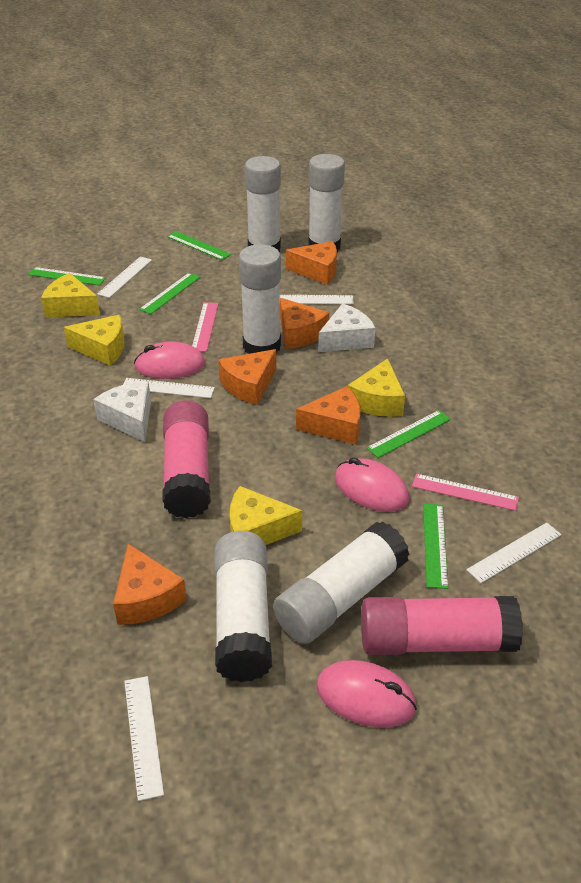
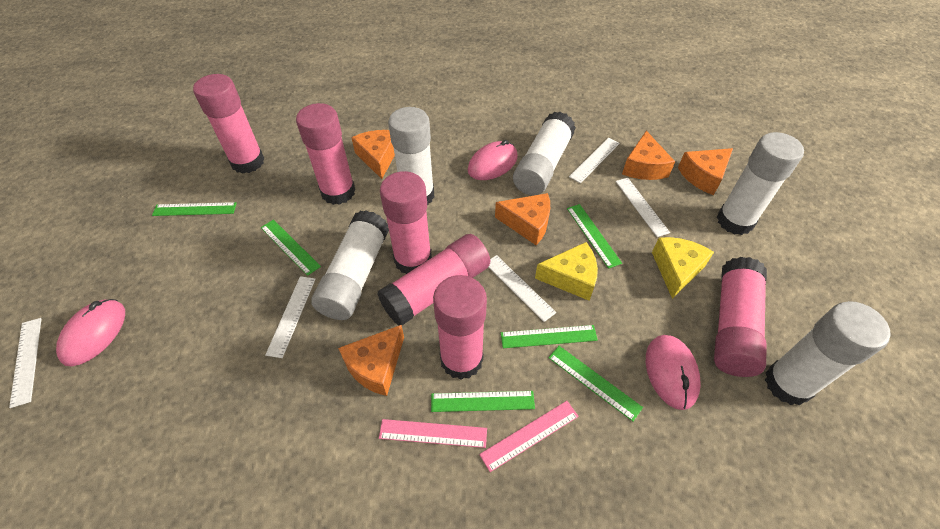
green ruler: 5 -> 6
pink glue stick: 2 -> 6
white cheese: 2 -> 0
yellow cheese: 4 -> 2

